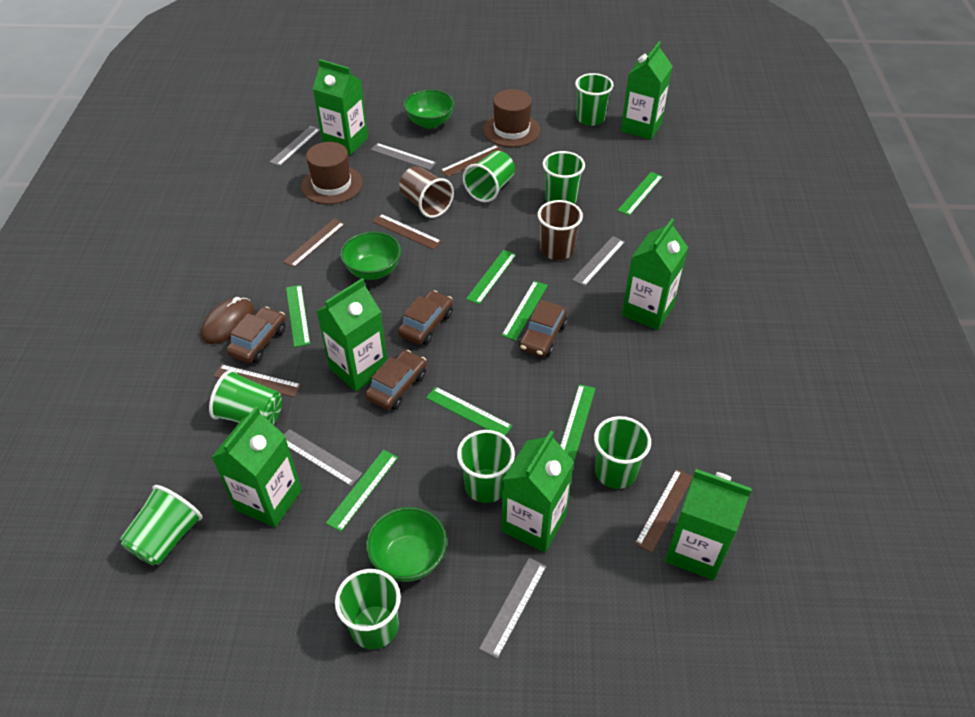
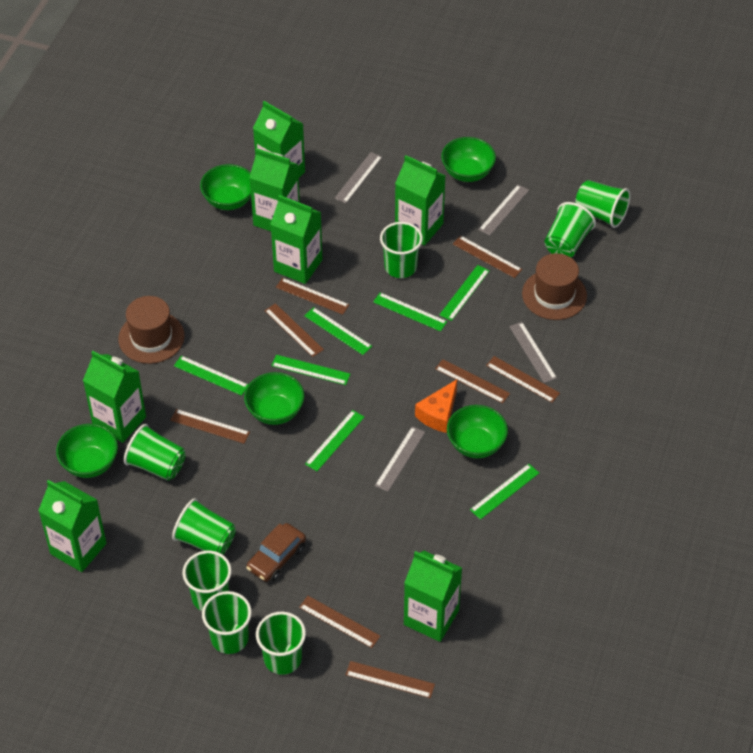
brown car: 4 -> 1
brown cup: 2 -> 0
brown mouse: 1 -> 0
brown ruler: 5 -> 8
green bowl: 3 -> 5
grey ruler: 5 -> 4
orange cheese: 0 -> 1

